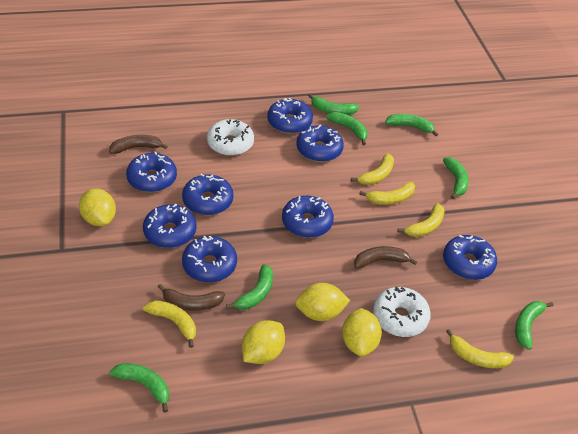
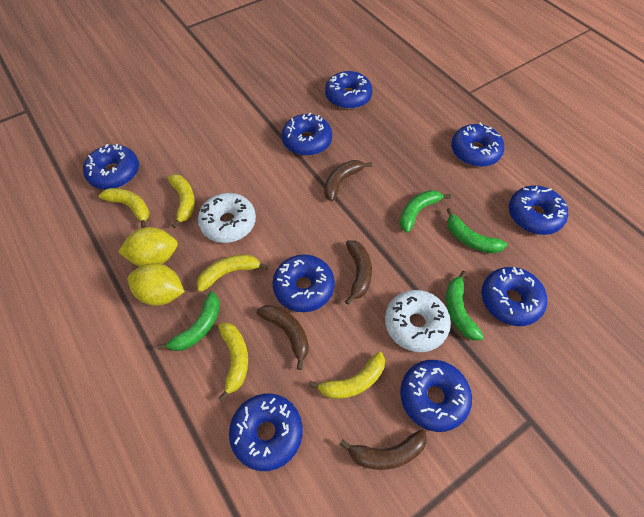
blue donut: 8 -> 9
brown banana: 3 -> 4
green banana: 7 -> 4
yellow lemon: 4 -> 2

